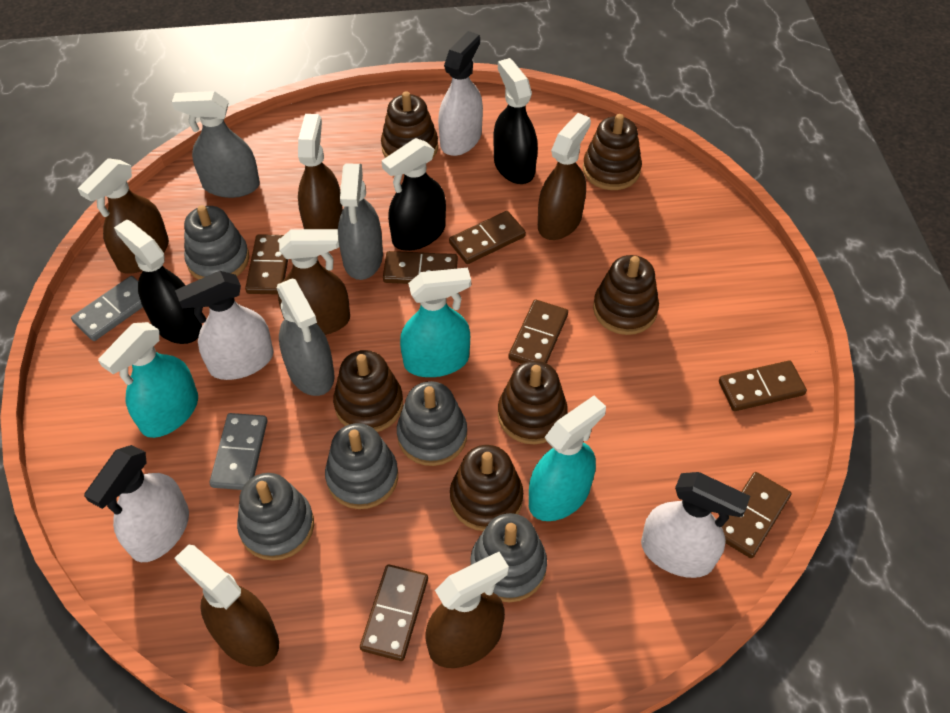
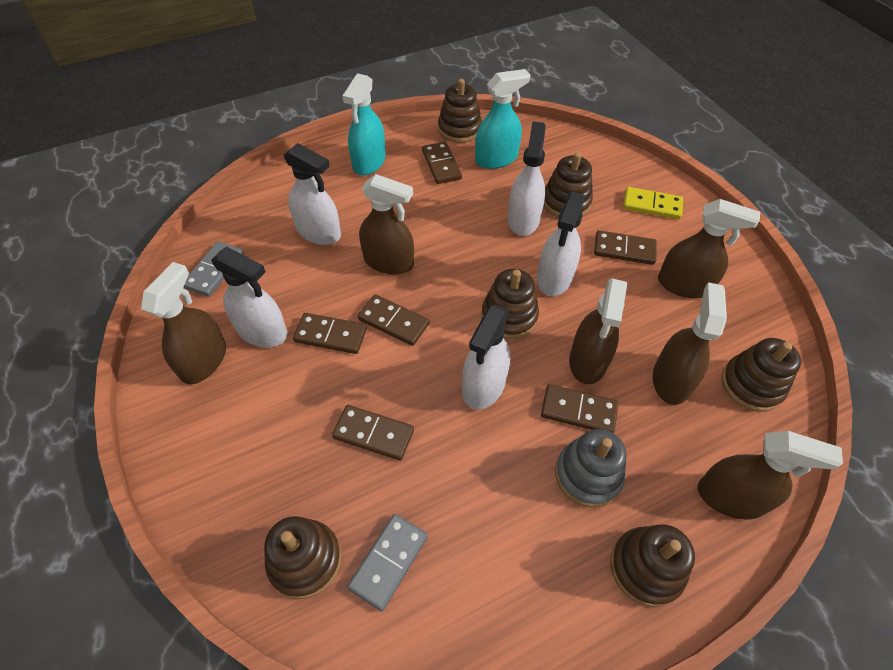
black spray bottle: 3 -> 0
brown domino: 7 -> 6
grey spray bottle: 3 -> 0
grey stacking toy: 5 -> 1
turquoise spray bottle: 3 -> 2
white spray bottle: 4 -> 5
yellow domino: 0 -> 1

